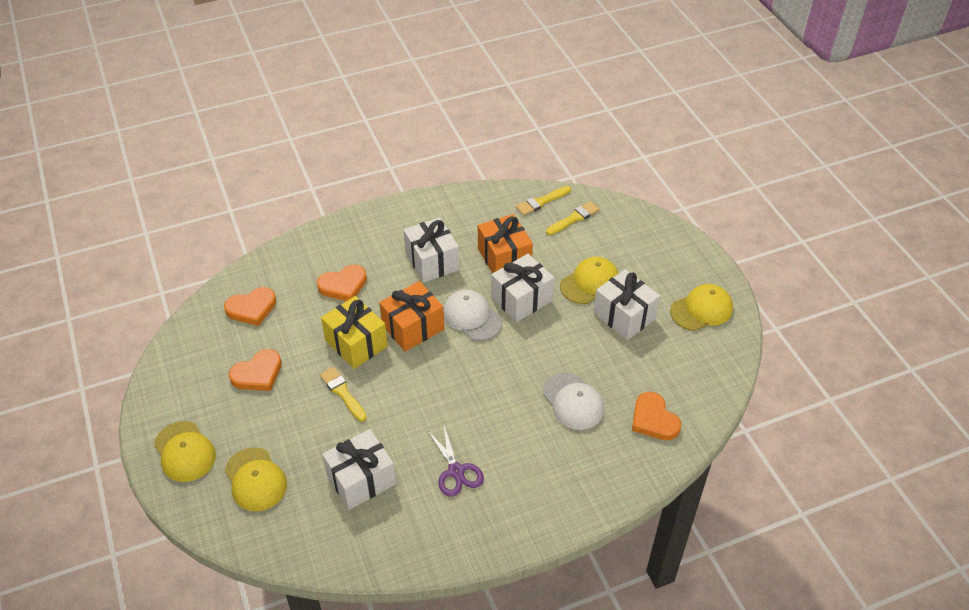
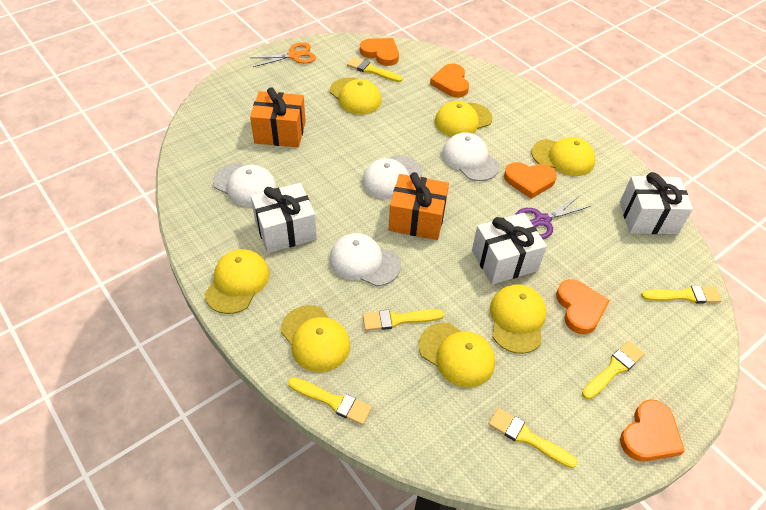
orange heart: 4 -> 5
orange scissors: 0 -> 1
white cap: 2 -> 4
white gift: 4 -> 3
yellow brush: 3 -> 6
yellow cap: 4 -> 7
yellow gift: 1 -> 0

